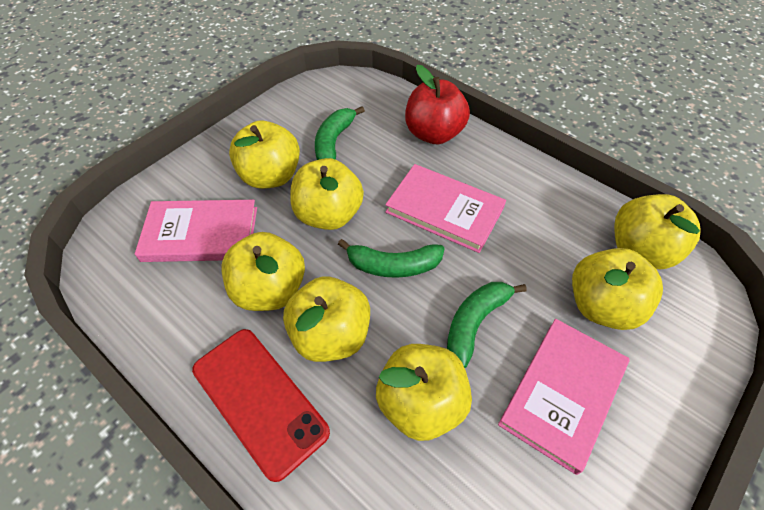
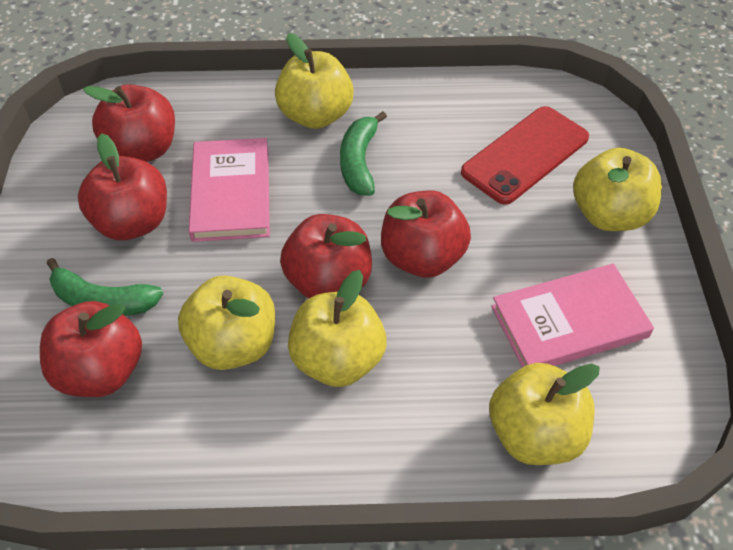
green banana: 3 -> 2
pink book: 3 -> 2
red apple: 1 -> 5
yellow apple: 7 -> 5

